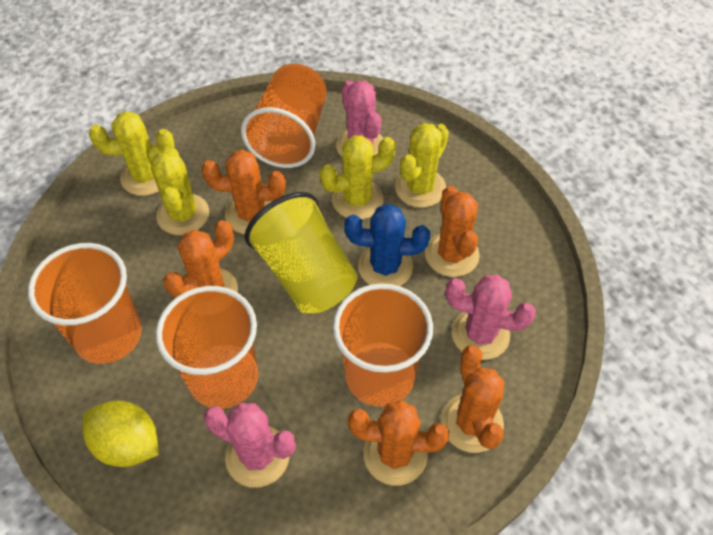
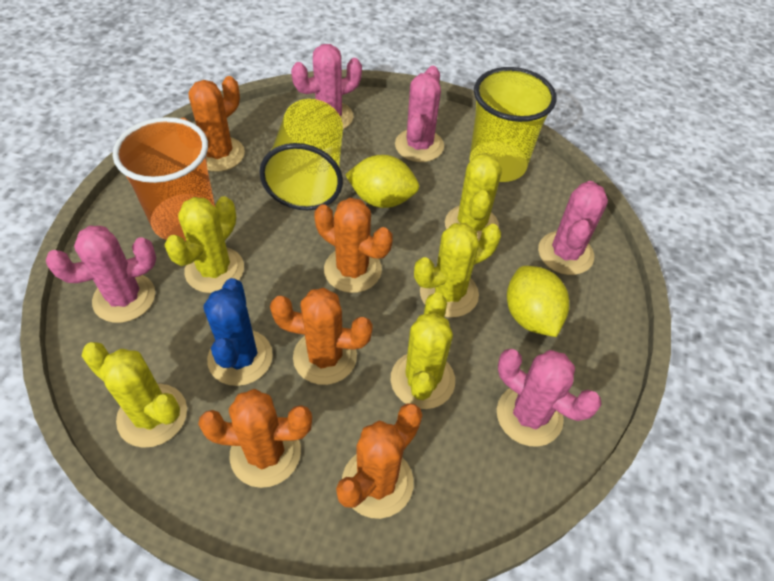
orange cup: 4 -> 1
pink cactus: 3 -> 5
yellow cactus: 4 -> 5
yellow cup: 1 -> 2
yellow lemon: 1 -> 2

